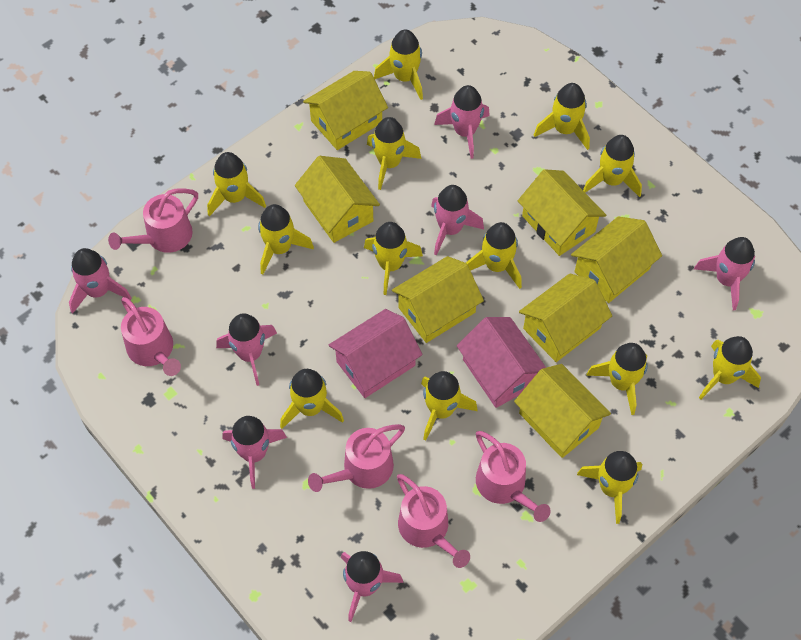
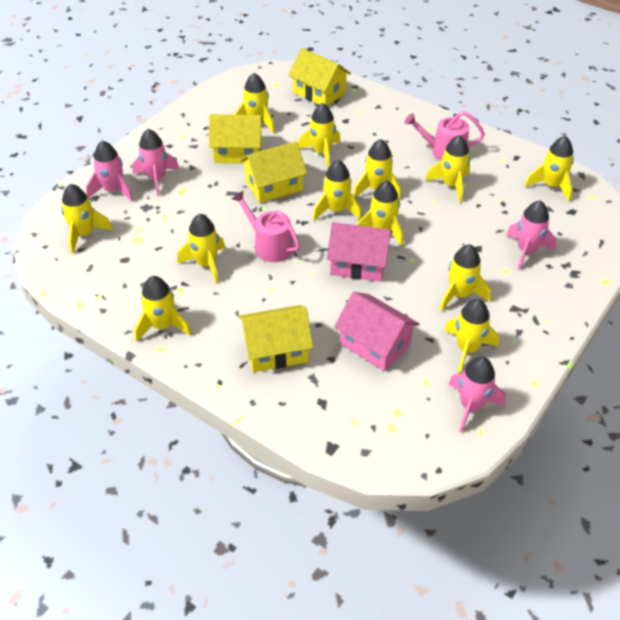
pink rocket: 7 -> 4
pink watering can: 5 -> 2
yellow house: 7 -> 4
yellow rocket: 13 -> 12

